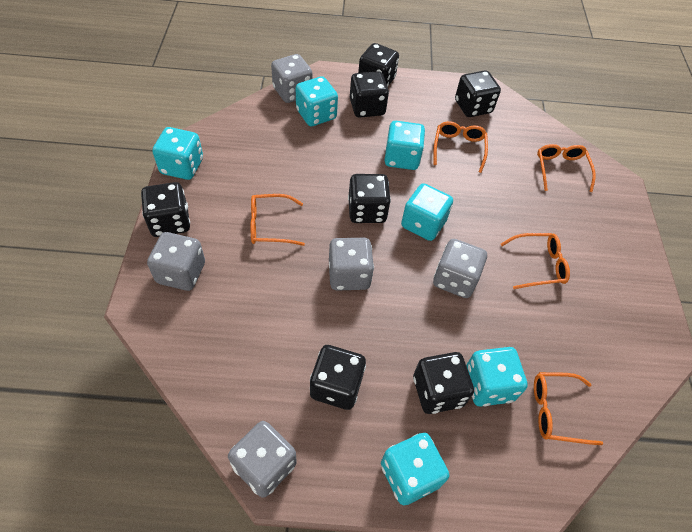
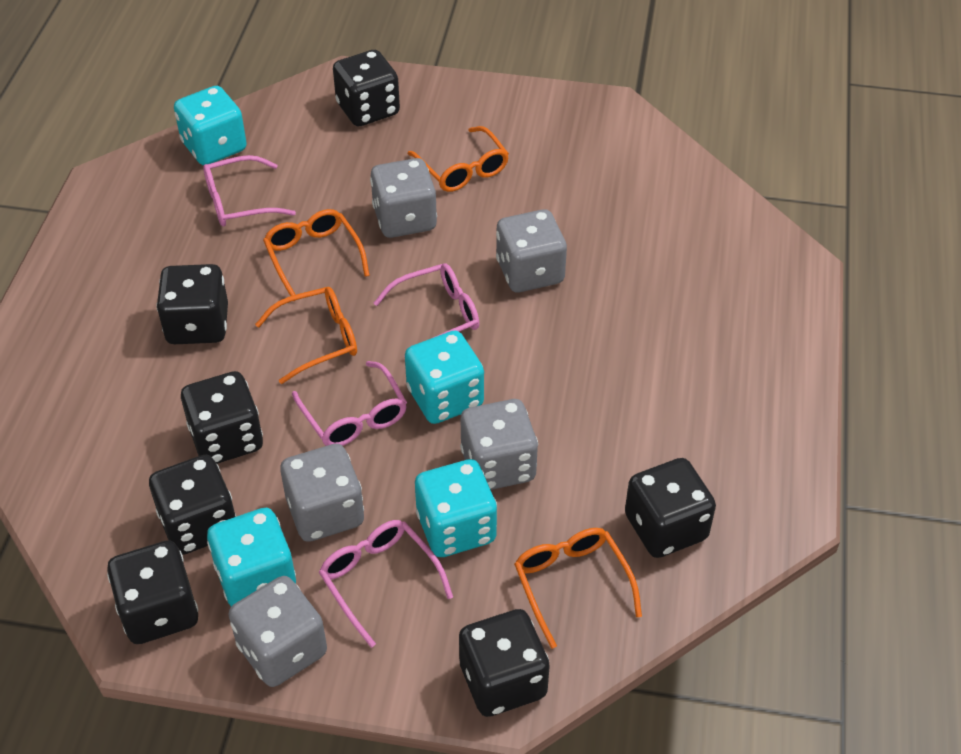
orange glasses: 5 -> 4
pink glasses: 0 -> 4
turquoise dice: 6 -> 4

